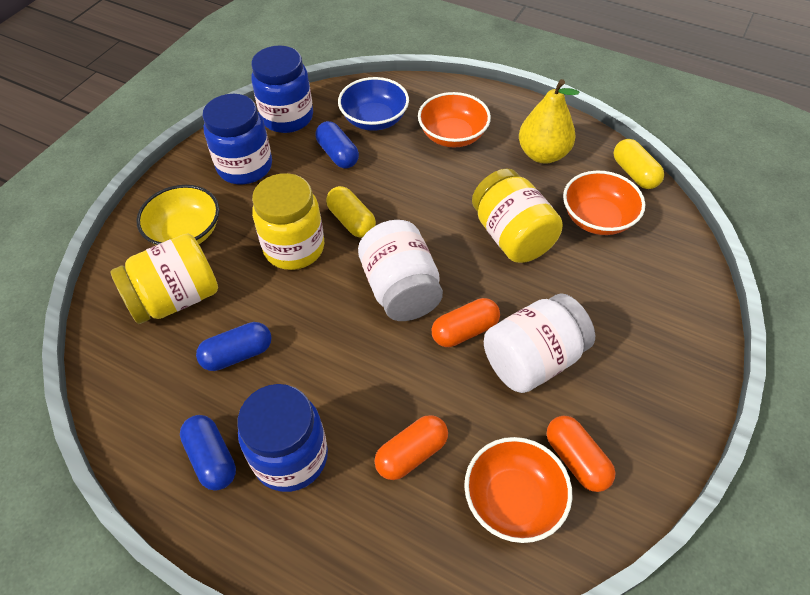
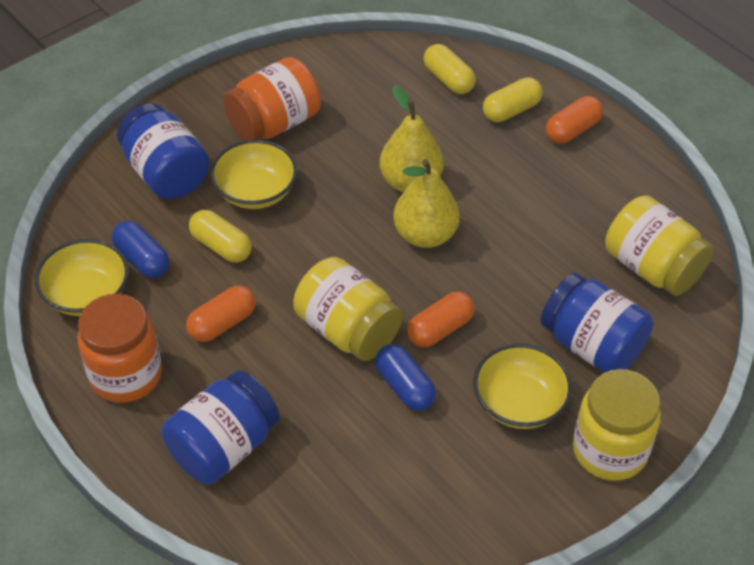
blue bowl: 1 -> 0
blue capsule: 3 -> 2
orange bowl: 3 -> 0
orange jar: 0 -> 2
white jar: 2 -> 0
yellow bowl: 1 -> 3
yellow capsule: 2 -> 3
yellow pear: 1 -> 2

